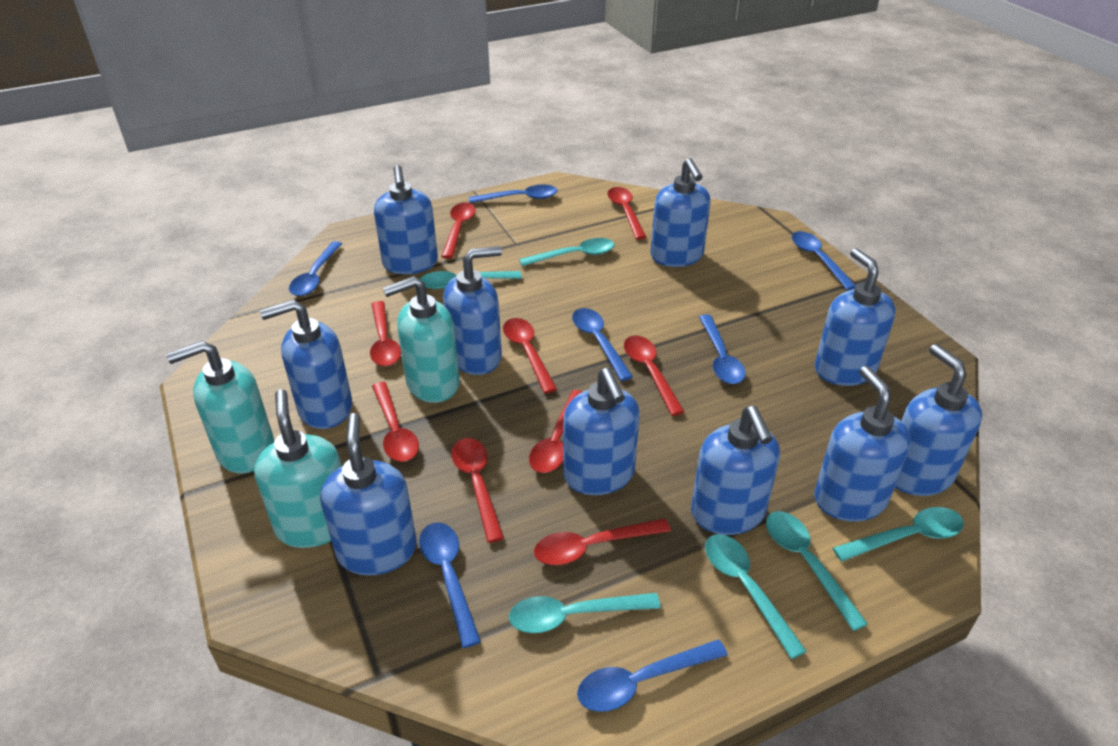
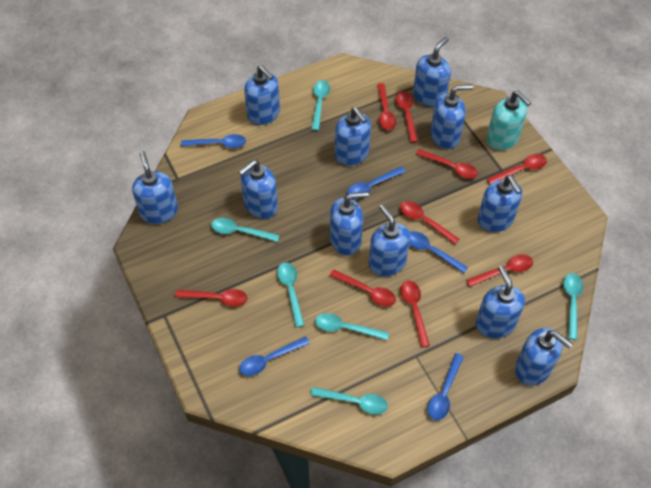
blue soap dispenser: 10 -> 11
blue spoon: 7 -> 5
turquoise soap dispenser: 3 -> 1

